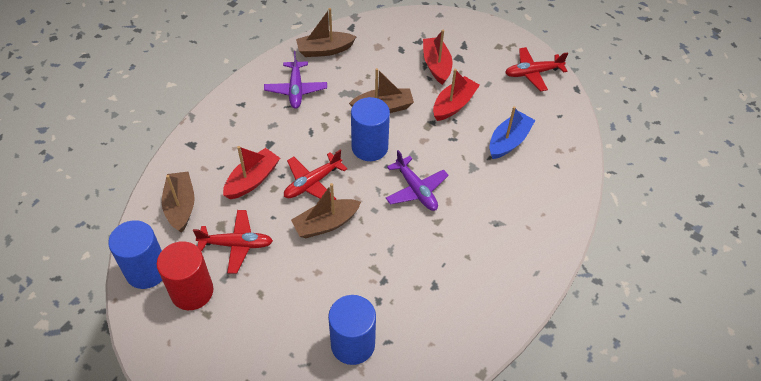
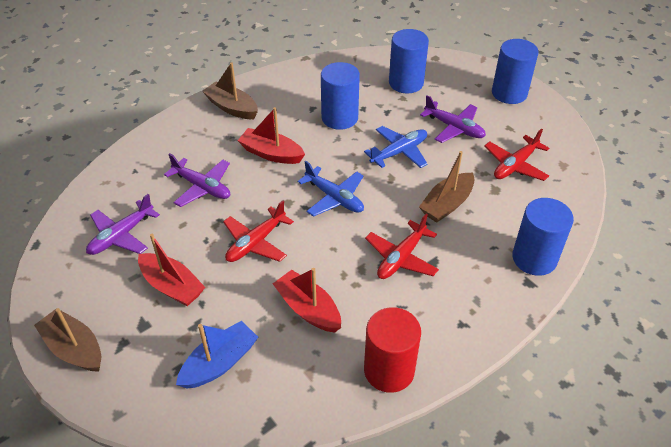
blue cylinder: 3 -> 4
blue plane: 0 -> 2
brown boat: 4 -> 3
purple plane: 2 -> 3

